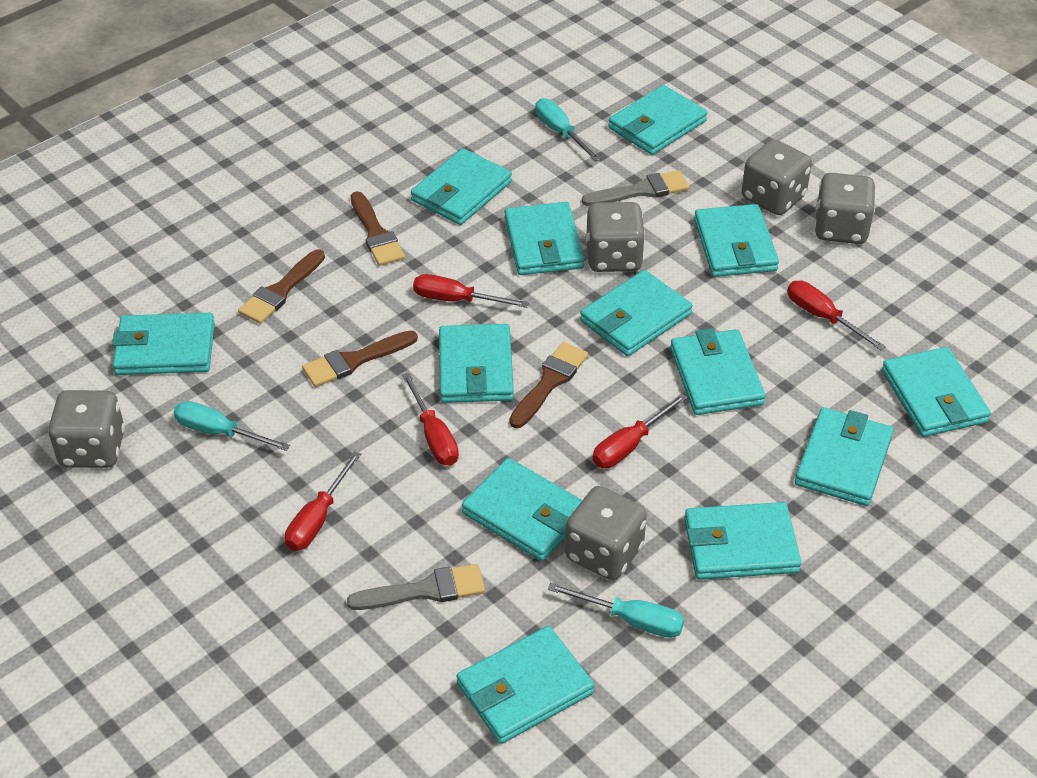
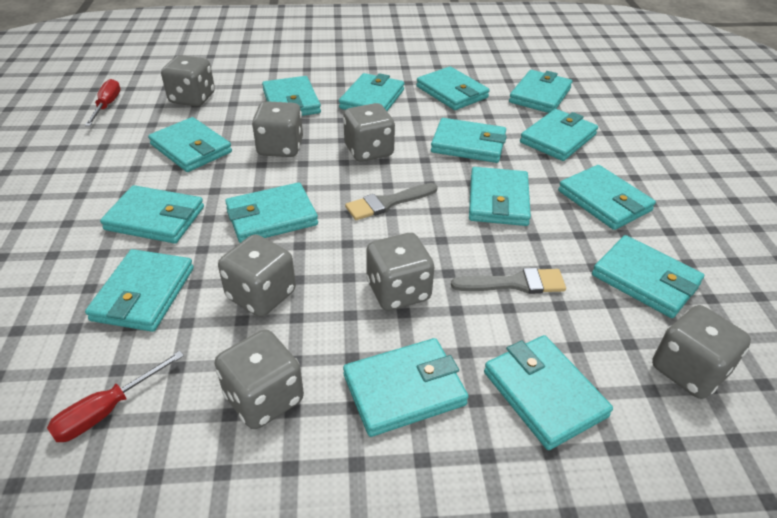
brown brush: 4 -> 0
grey dice: 5 -> 7
red screwdriver: 5 -> 2
turquoise screwdriver: 3 -> 0
turquoise wallet: 13 -> 15

